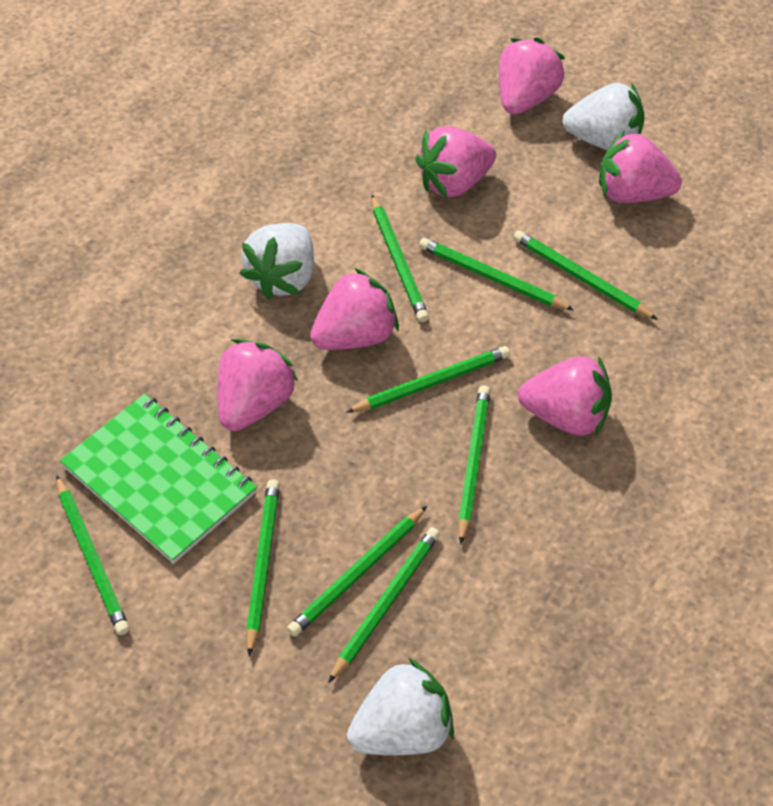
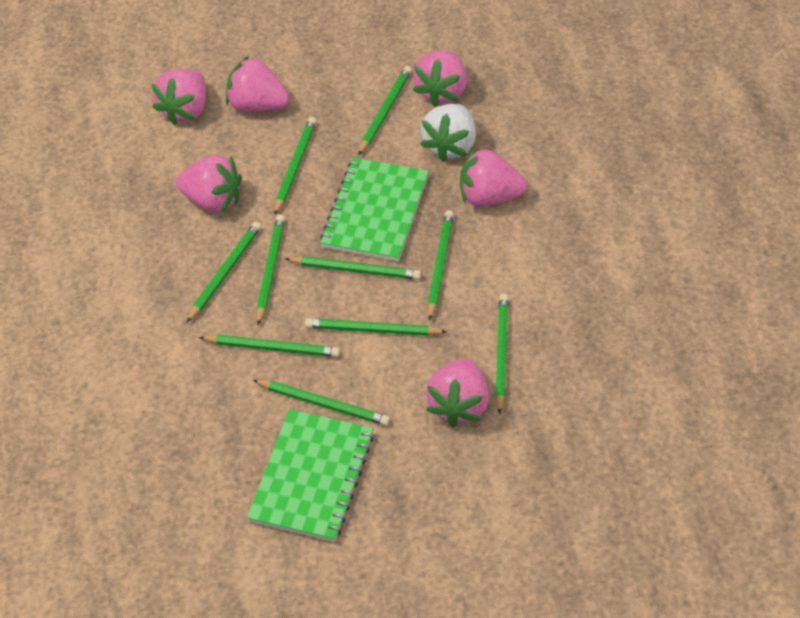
green notebook: 1 -> 2
green pencil: 9 -> 10
white strawberry: 3 -> 1

